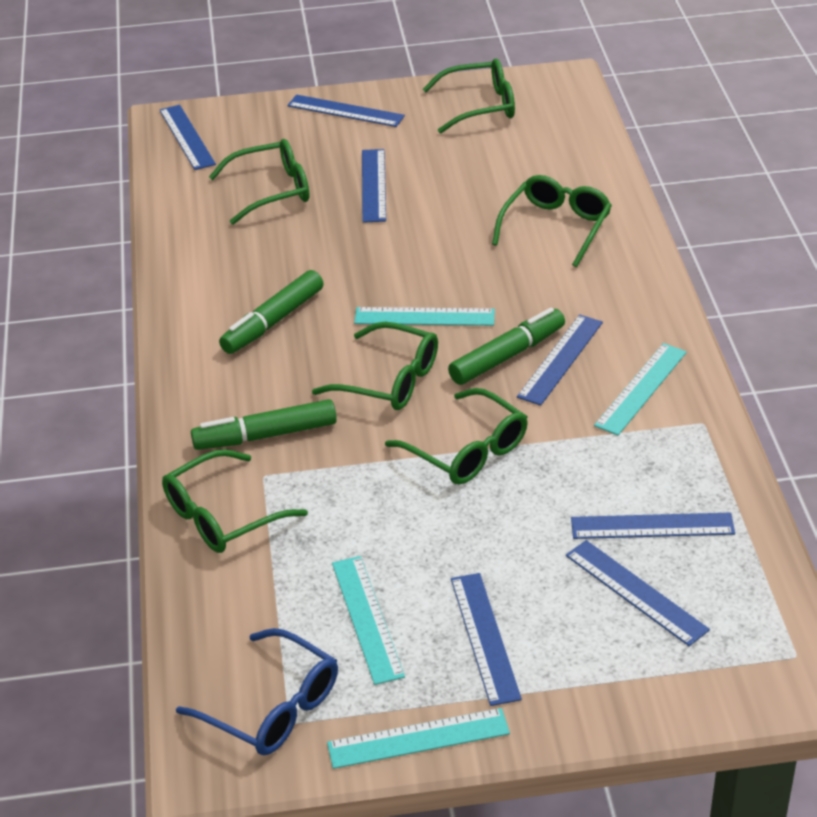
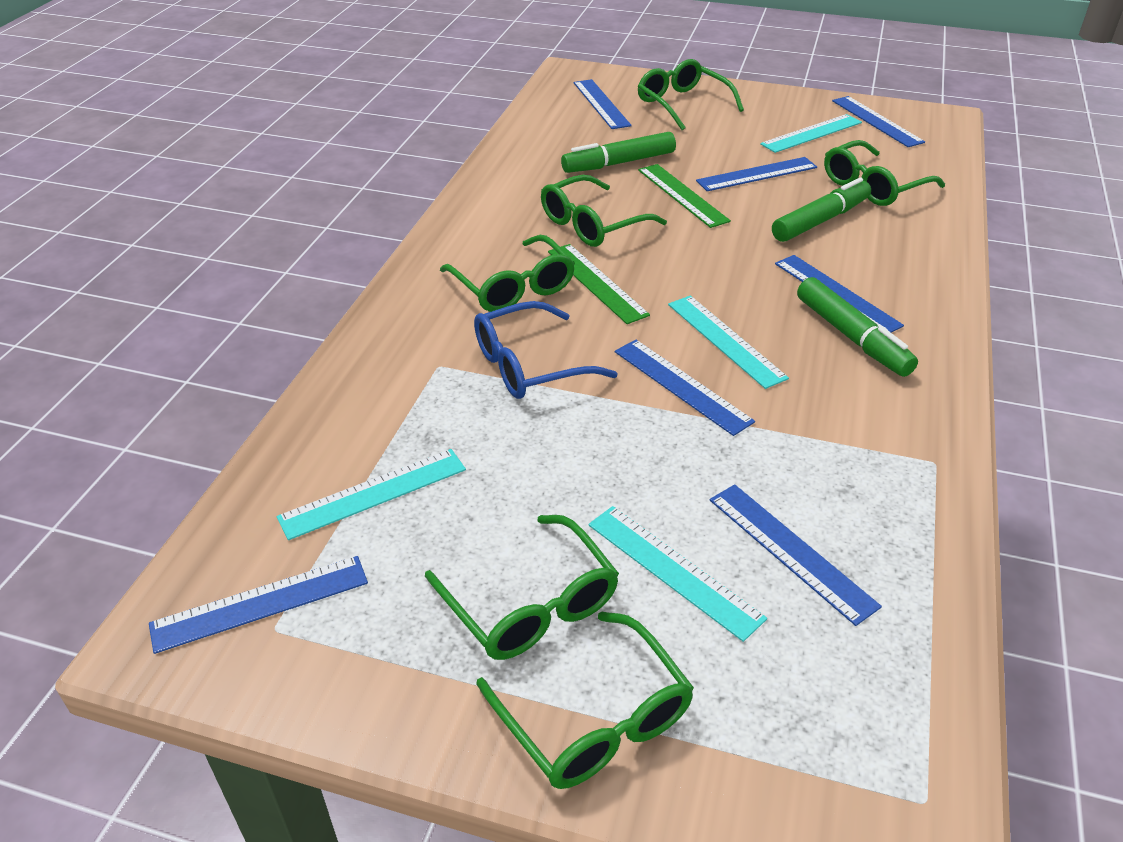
green ruler: 0 -> 2

